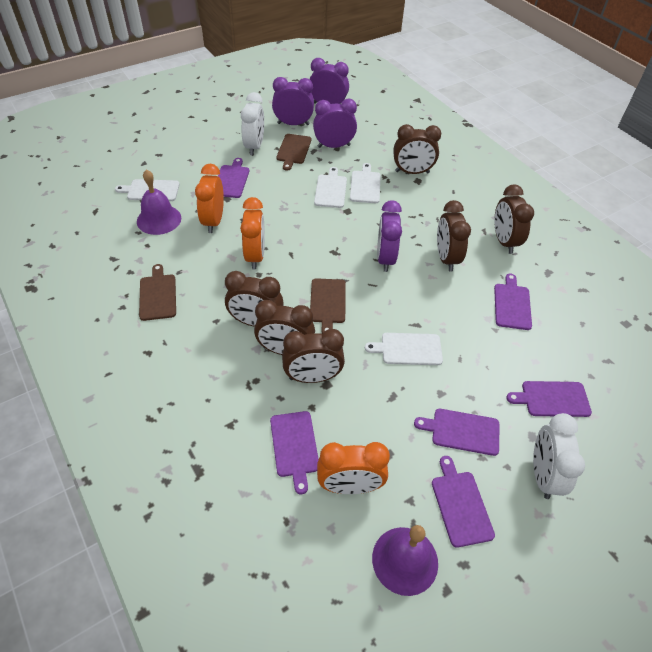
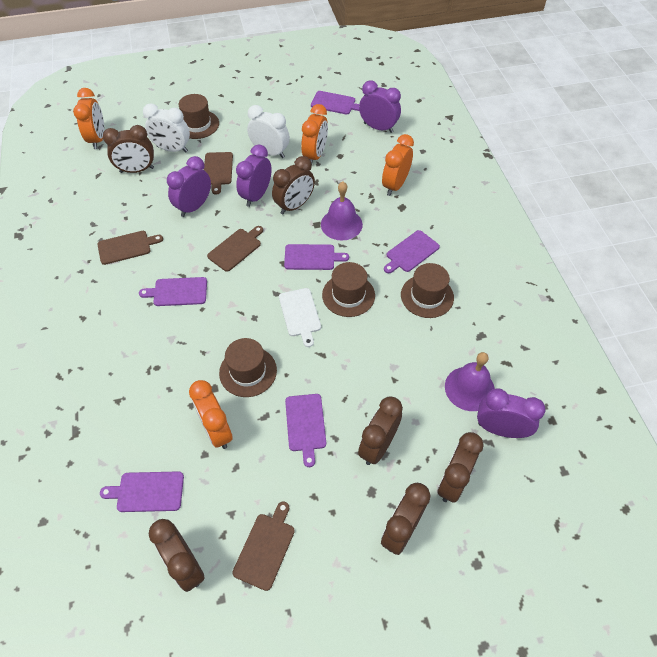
brown cutting board: 3 -> 4
brown hat: 0 -> 4
orange clock: 3 -> 4
white cutting board: 4 -> 1

